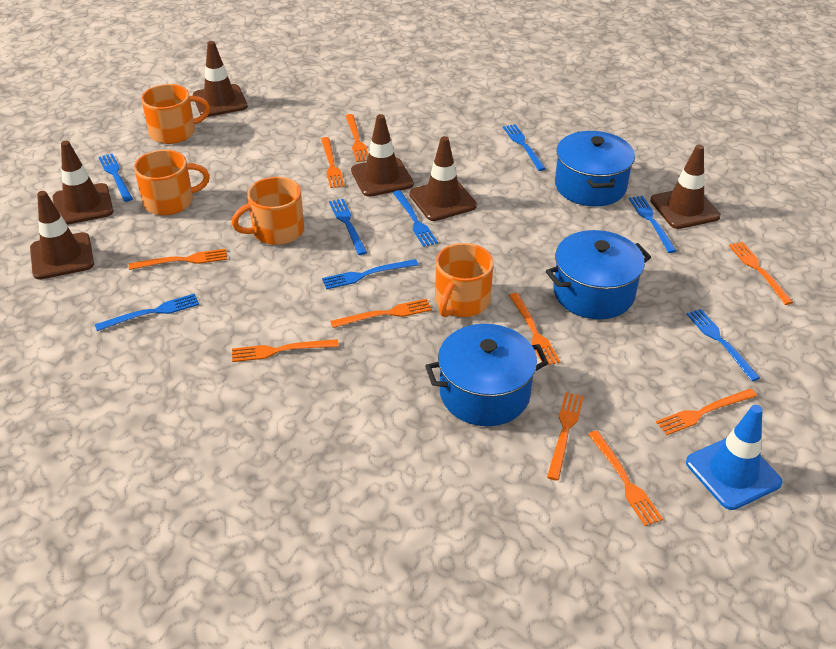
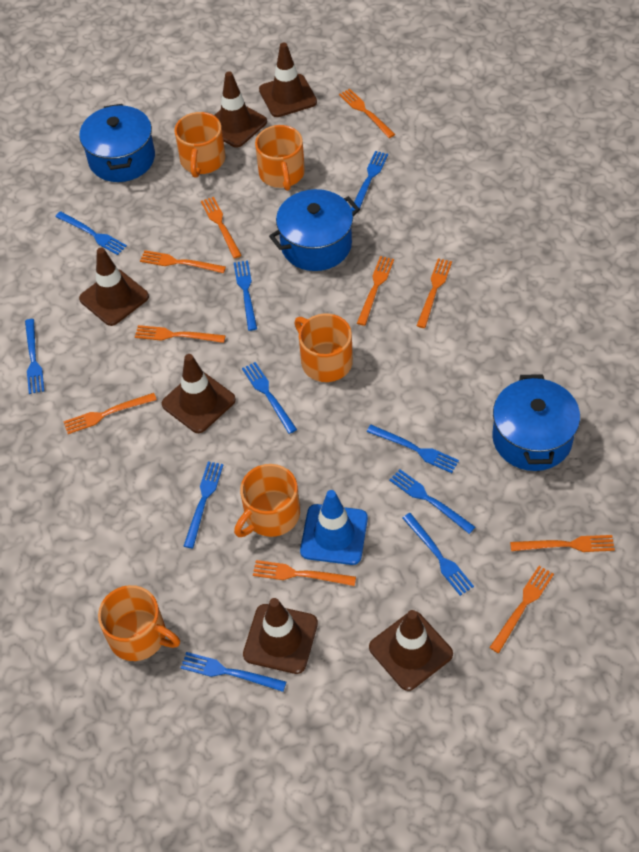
blue fork: 8 -> 10
orange mug: 4 -> 5

